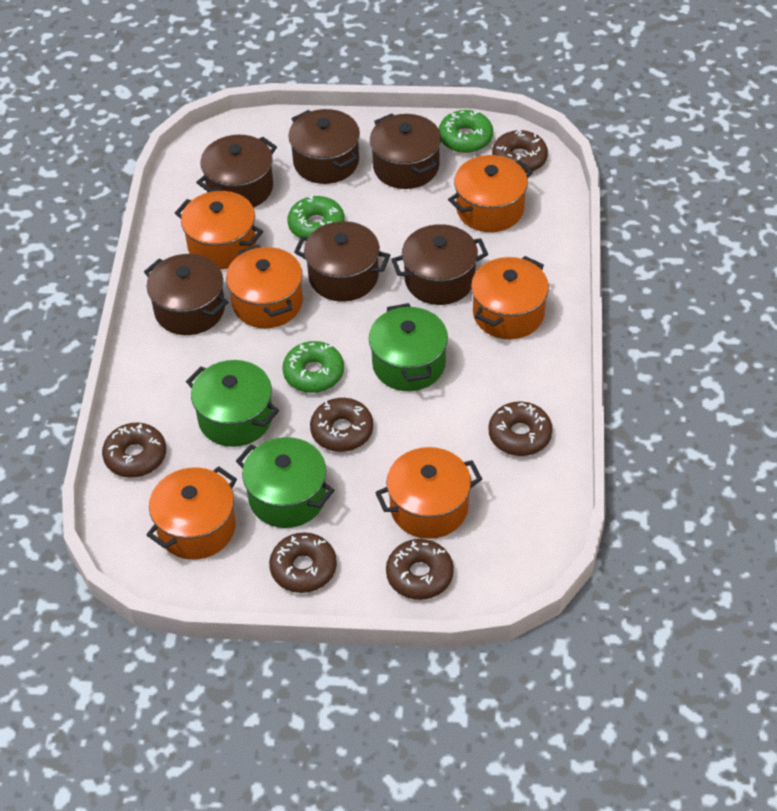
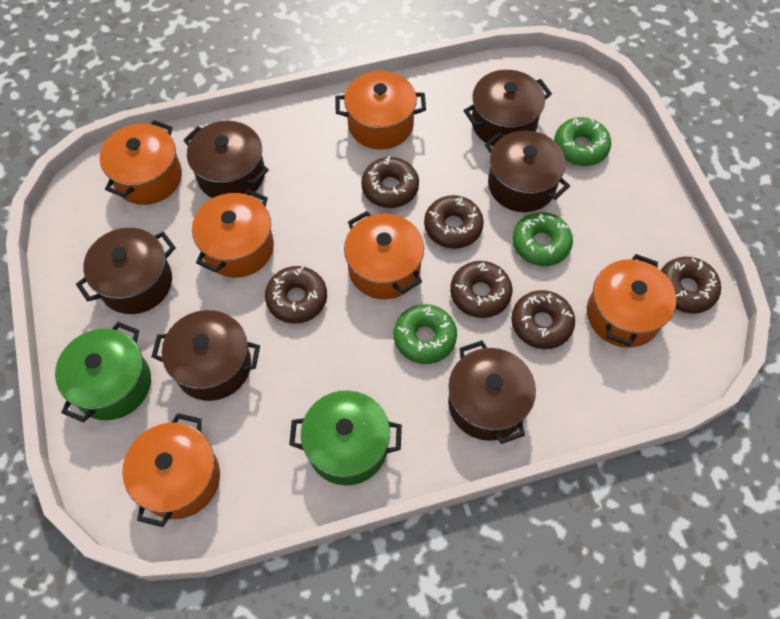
green pot: 3 -> 2

